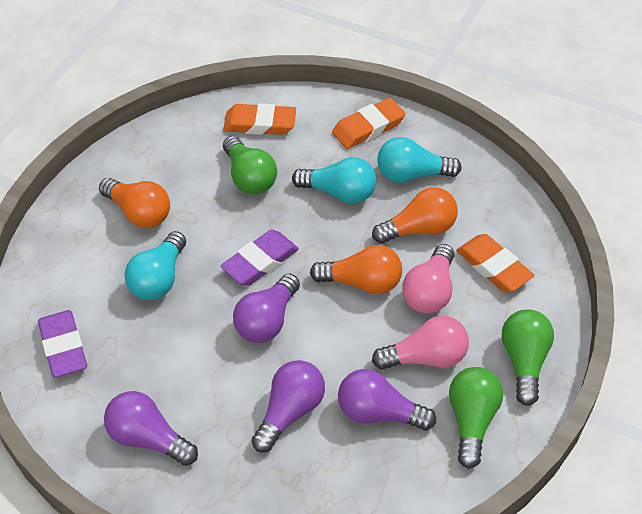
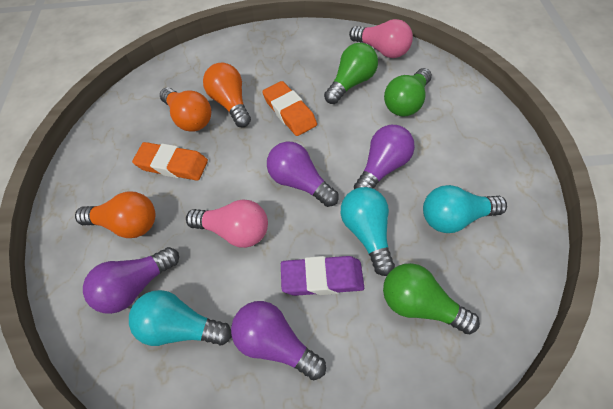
orange eraser: 3 -> 2
purple eraser: 2 -> 1

